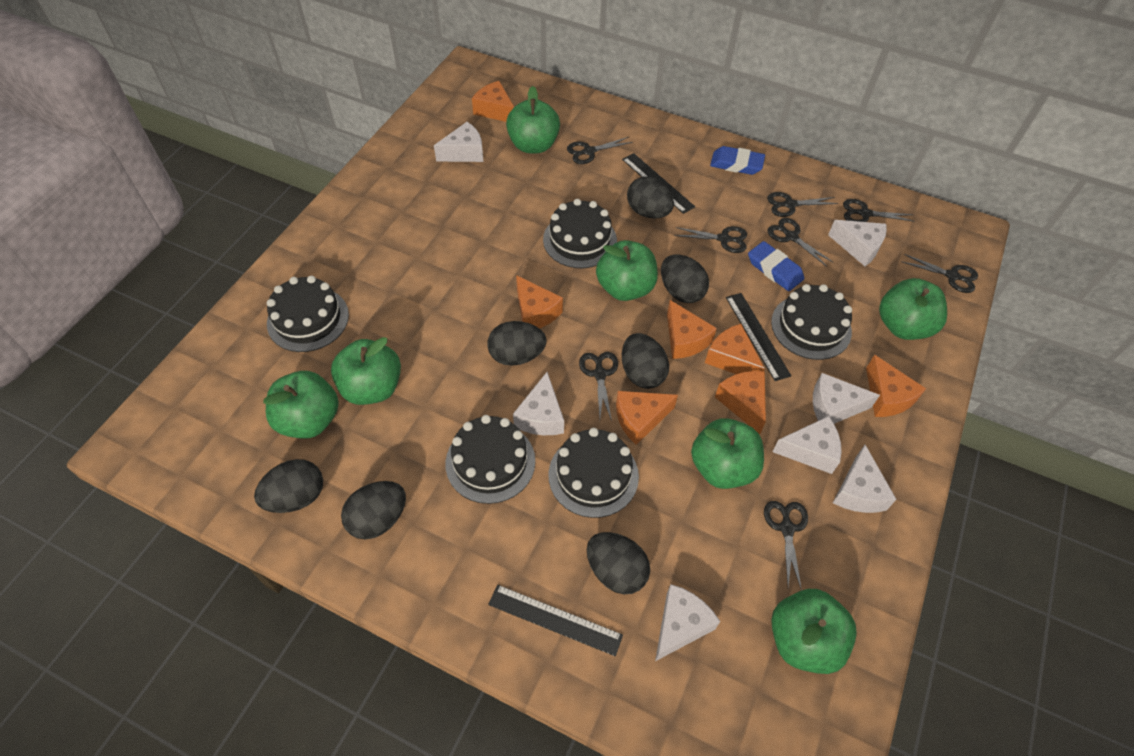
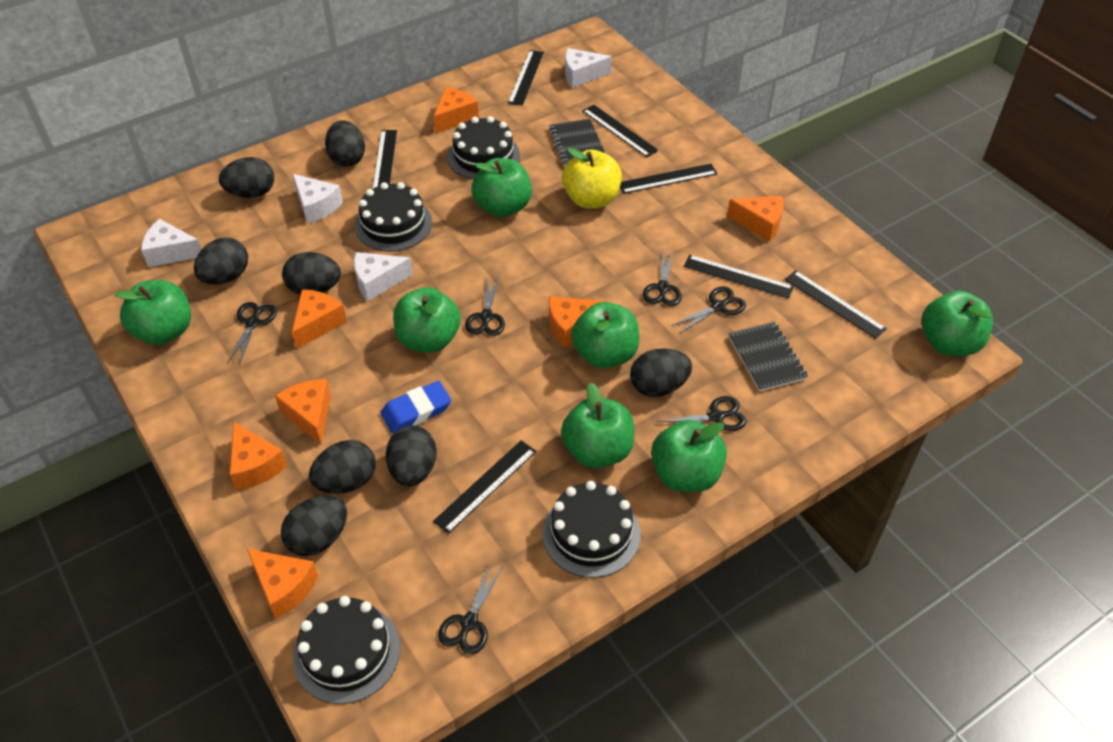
black cake: 5 -> 4
black egg: 7 -> 8
black notebook: 0 -> 2
black ruler: 3 -> 7
black scissors: 8 -> 6
blue eraser: 2 -> 1
white cheese: 7 -> 4
yellow apple: 0 -> 1

